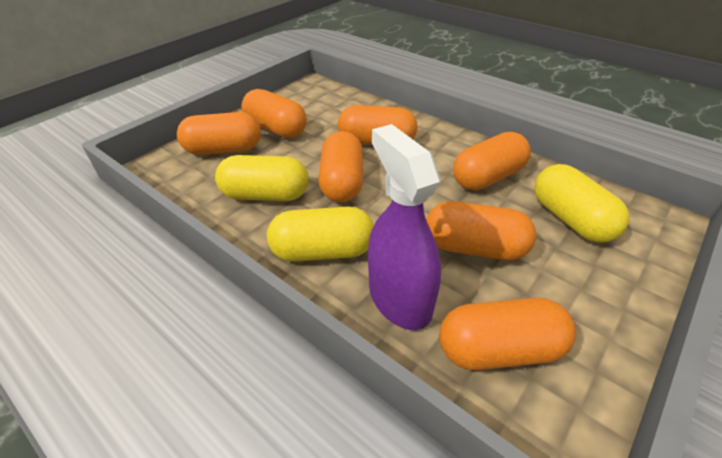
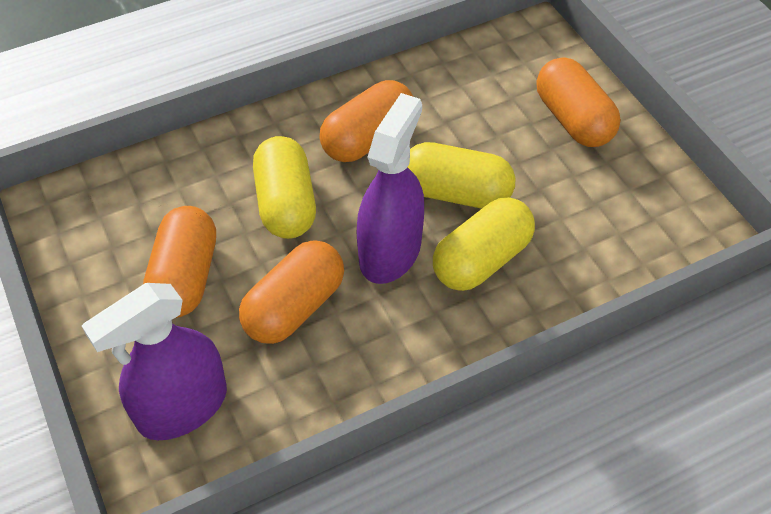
orange capsule: 7 -> 4
purple spray bottle: 1 -> 2

